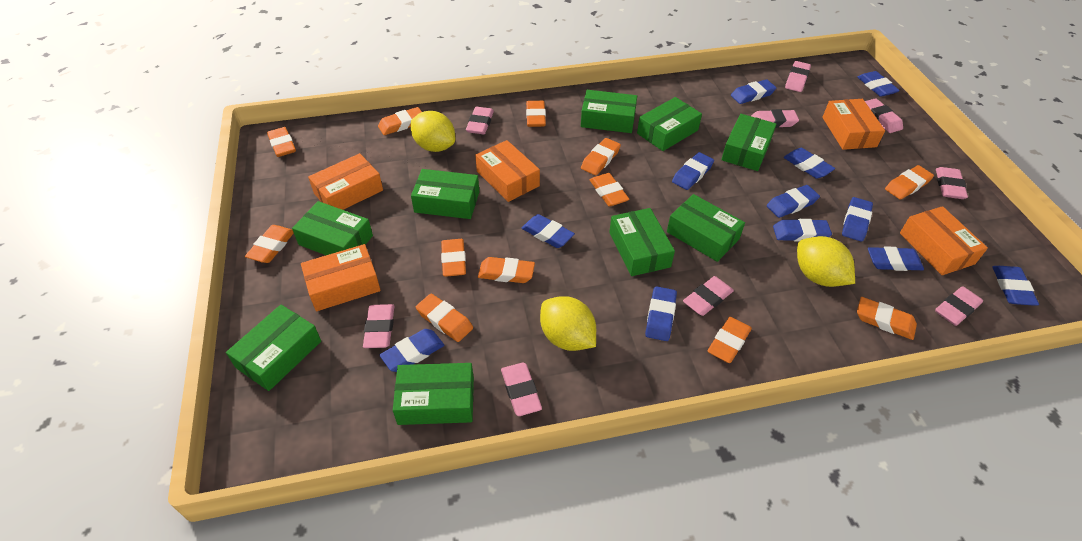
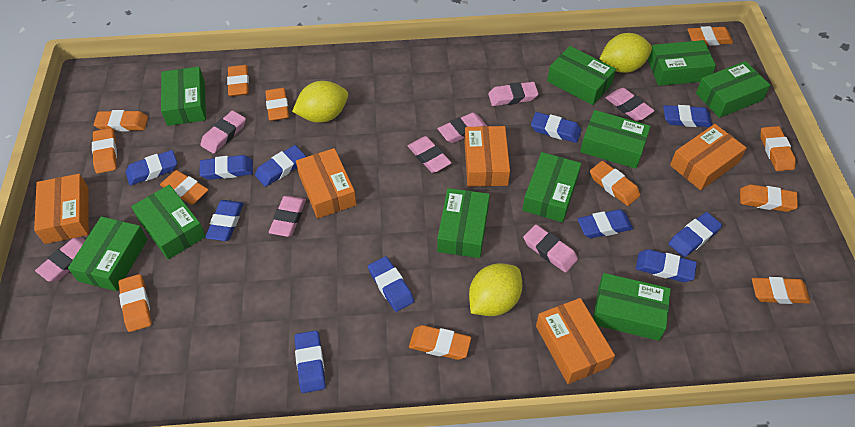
blue eraser: 12 -> 11
green box: 9 -> 10
pink eraser: 9 -> 8

